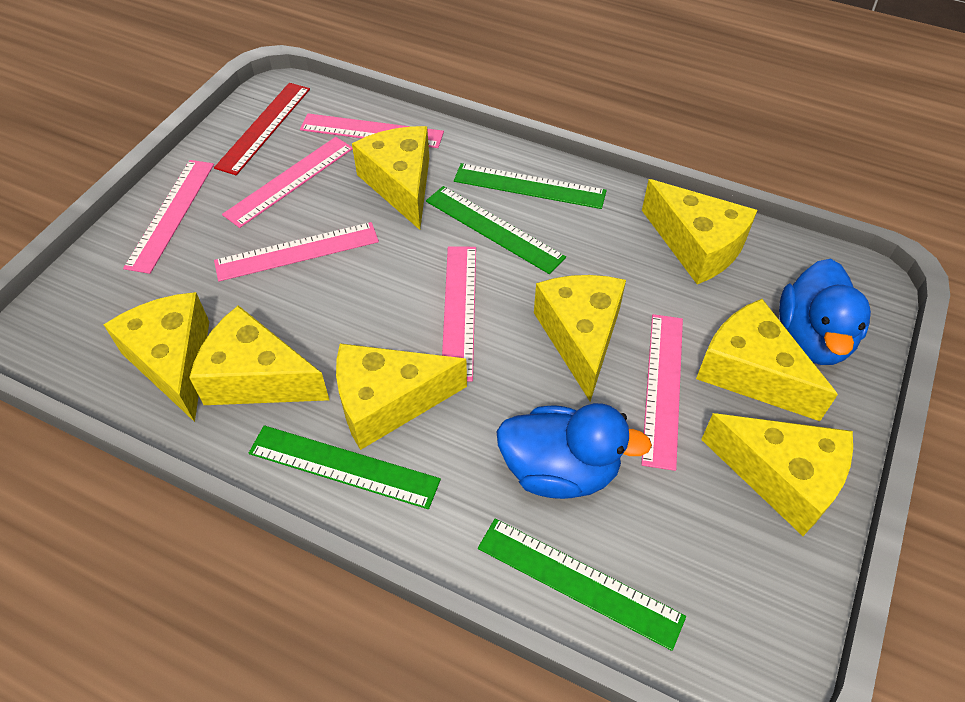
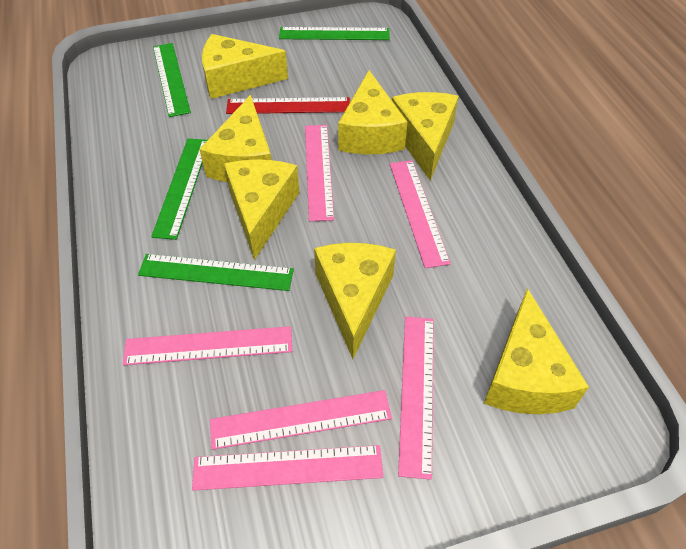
blue duck: 2 -> 0
yellow cheese: 8 -> 7

